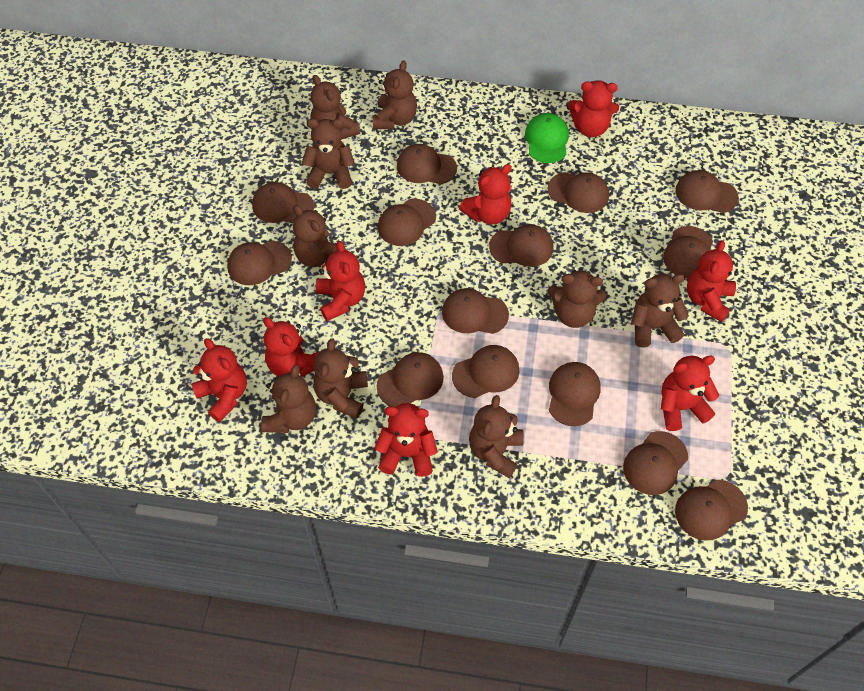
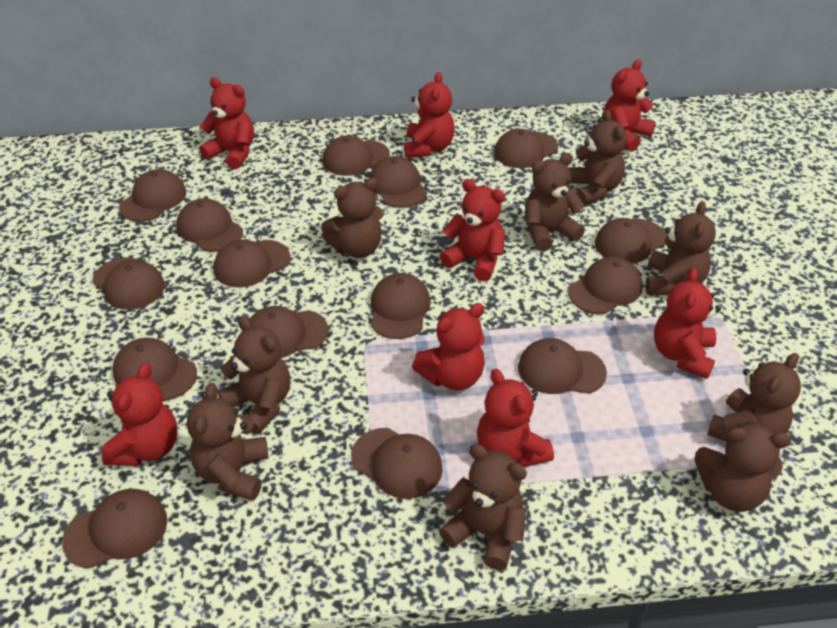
brown cap: 14 -> 15
green cap: 1 -> 0

